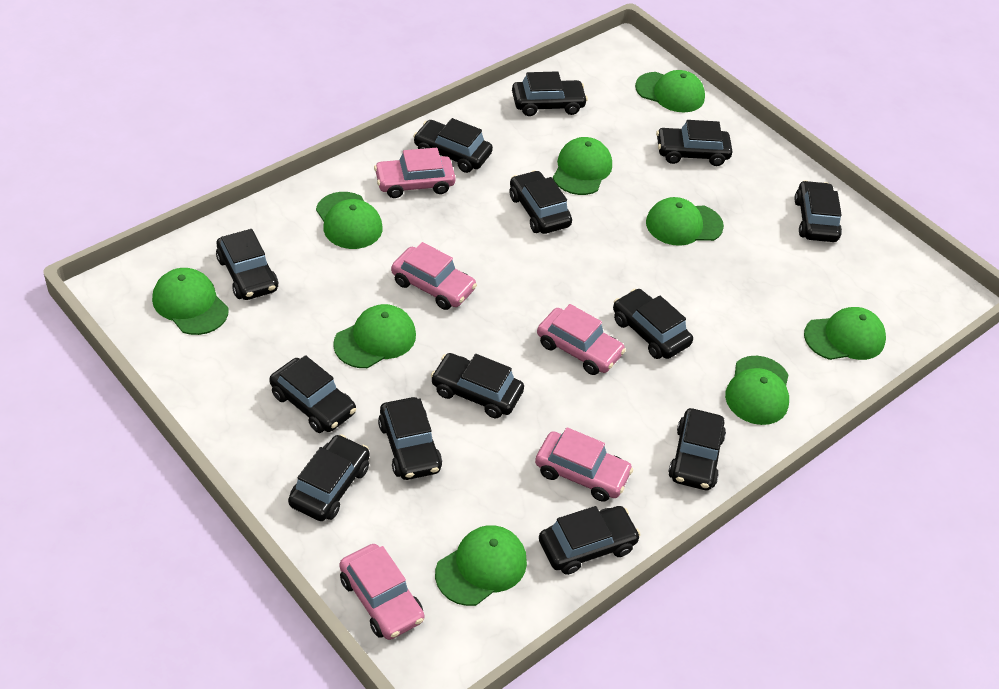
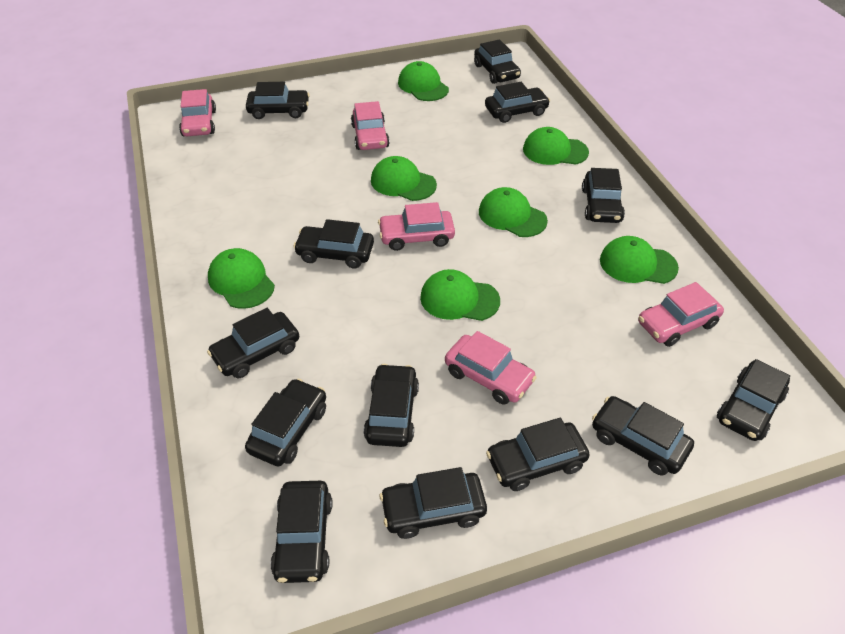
green cap: 9 -> 7

